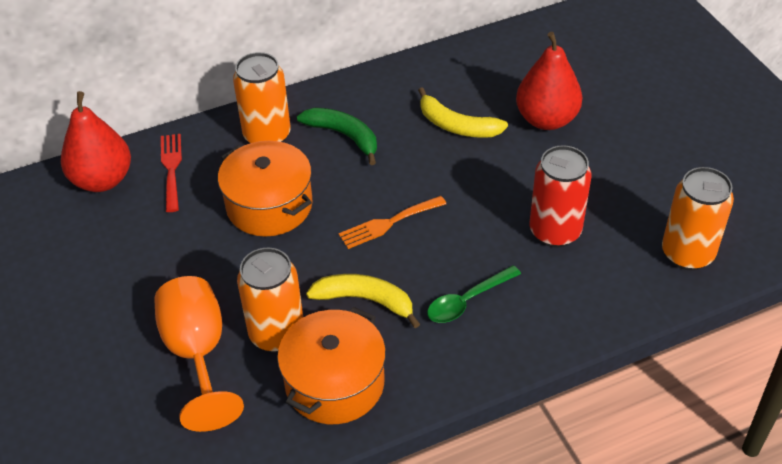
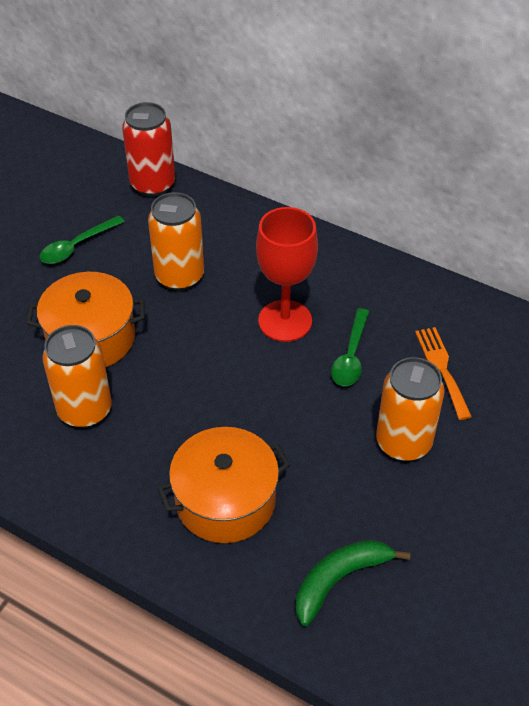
green spoon: 1 -> 2
orange goblet: 1 -> 0
red fork: 1 -> 0
red goblet: 0 -> 1
red pear: 2 -> 0
yellow banana: 2 -> 0

